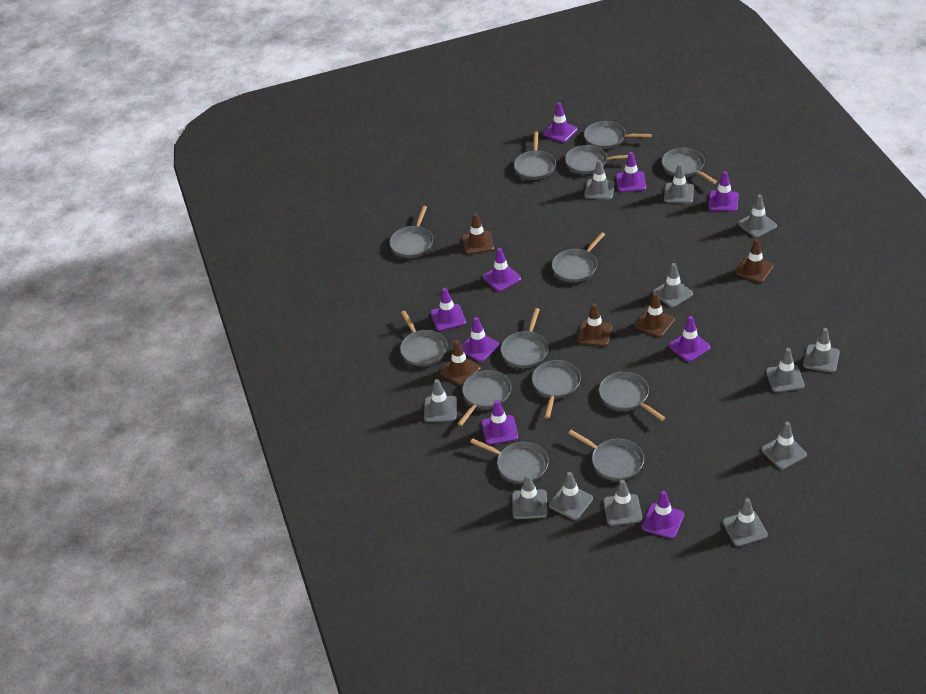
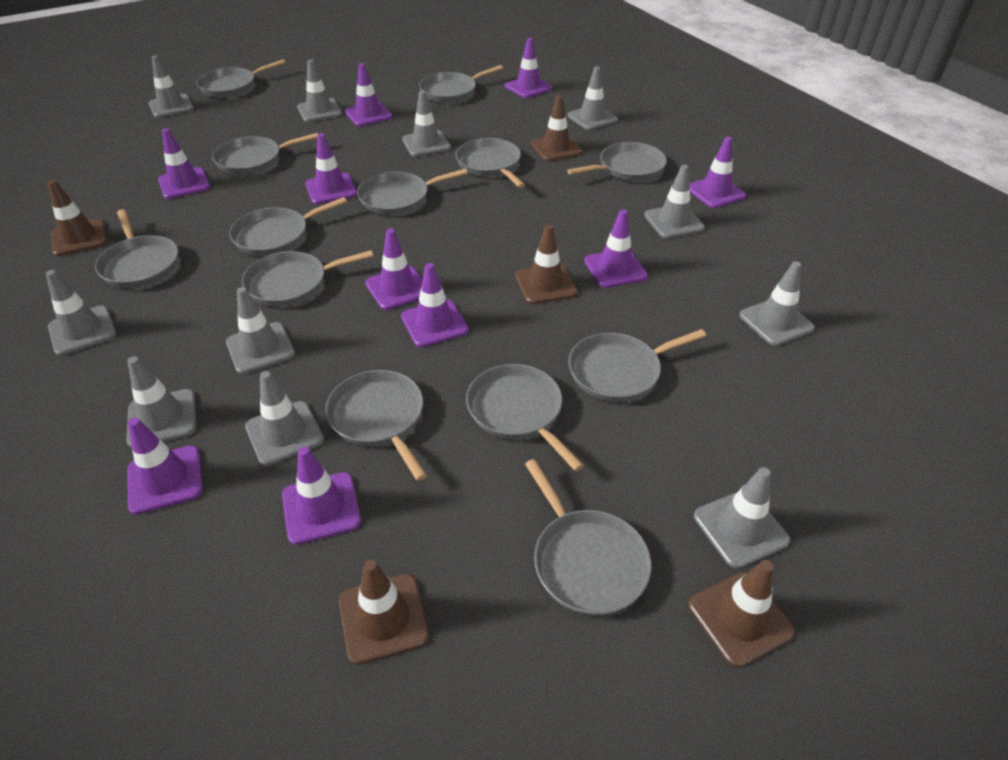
grey traffic cone: 12 -> 11
purple traffic cone: 9 -> 10

